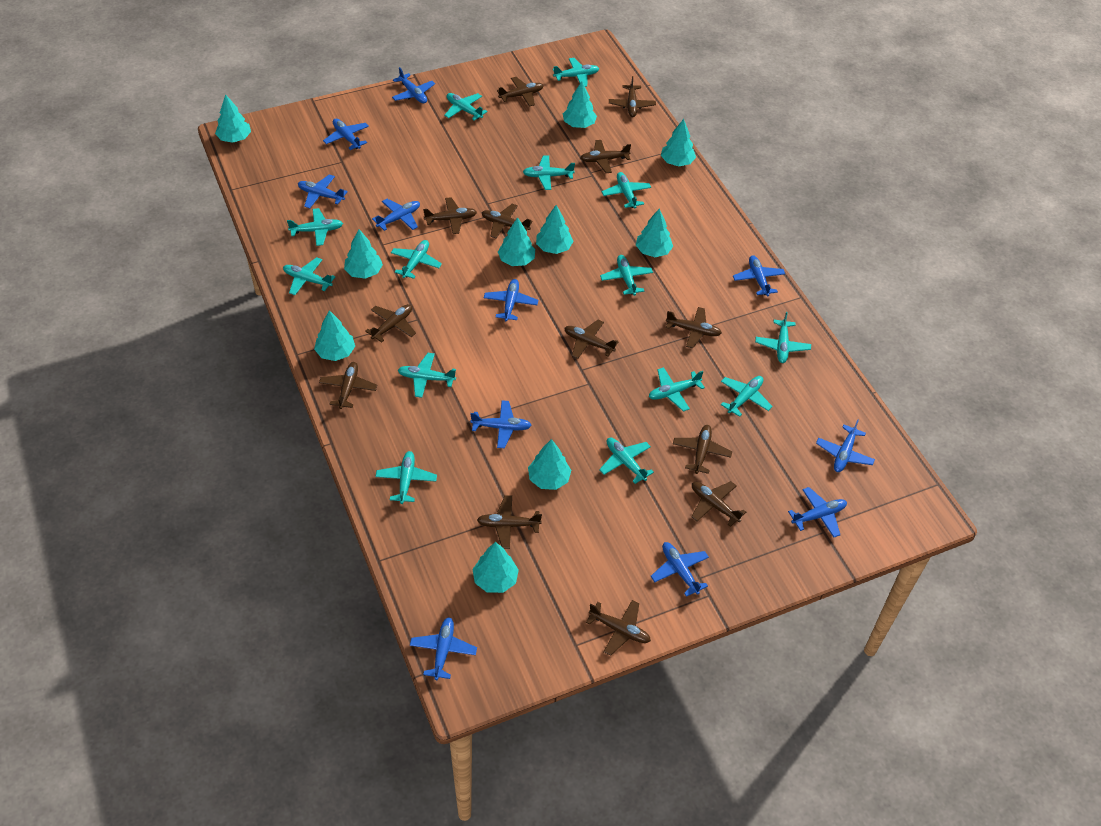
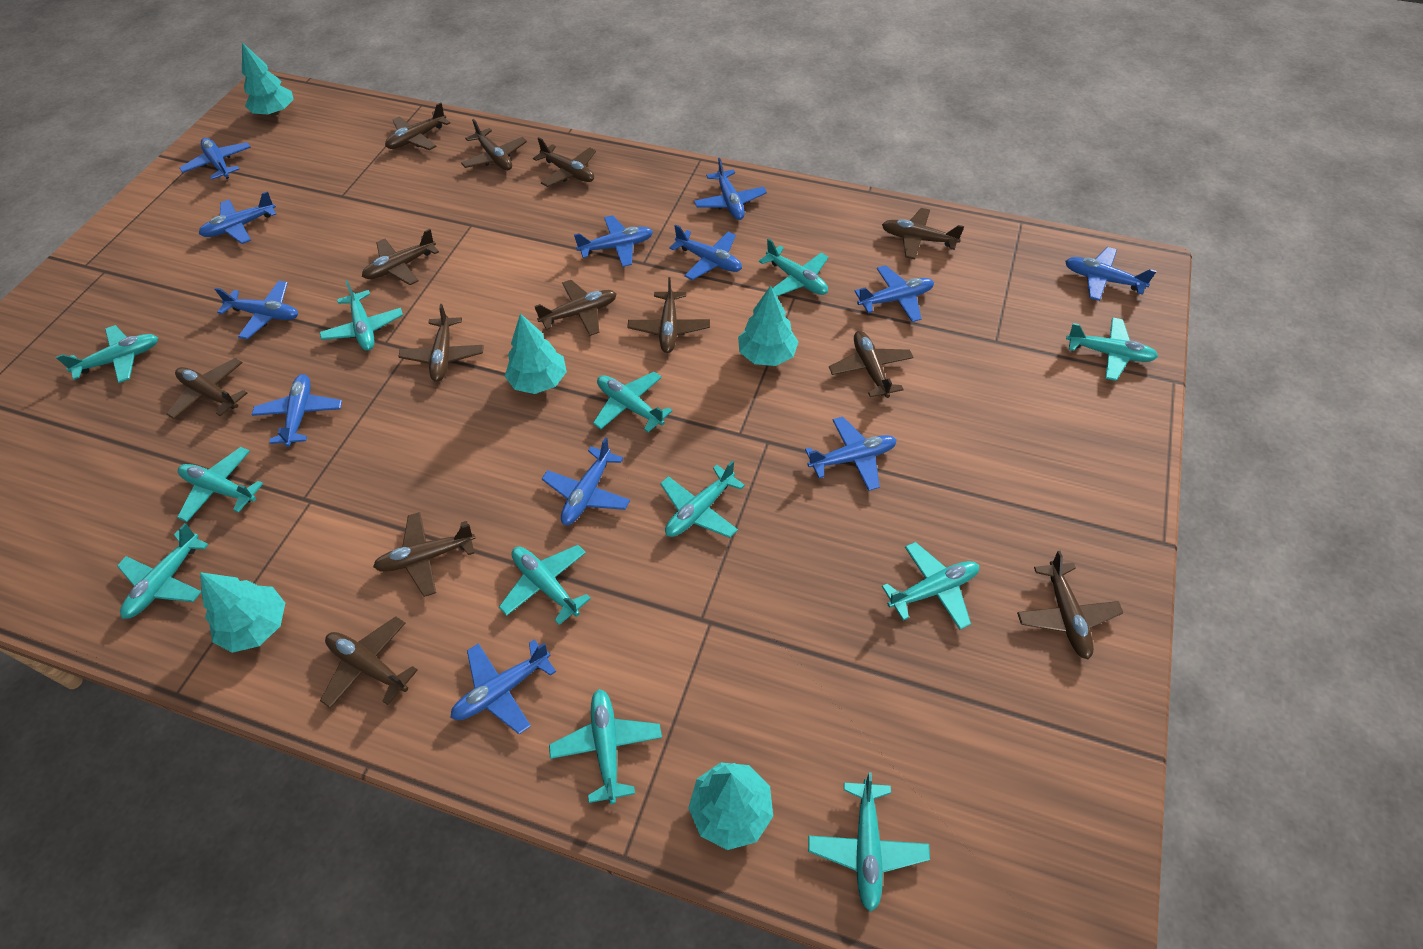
blue plane: 11 -> 12
turquoise plane: 14 -> 12
turquoise tree: 10 -> 5

